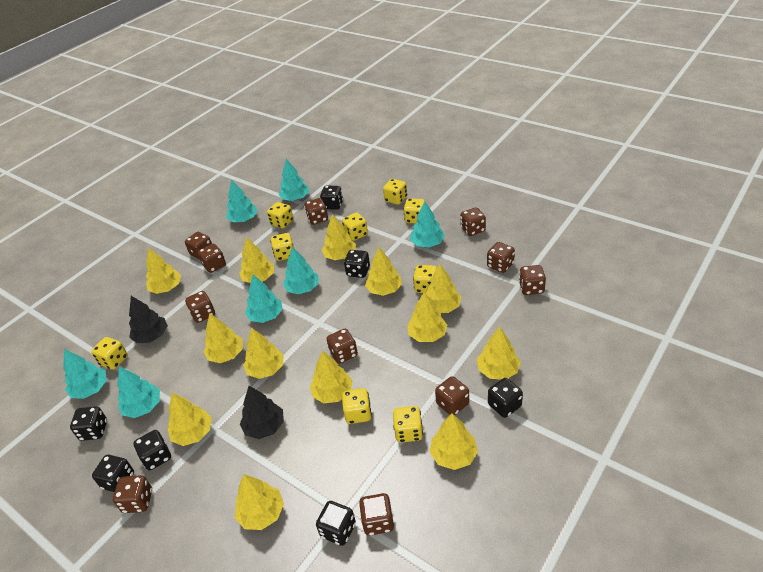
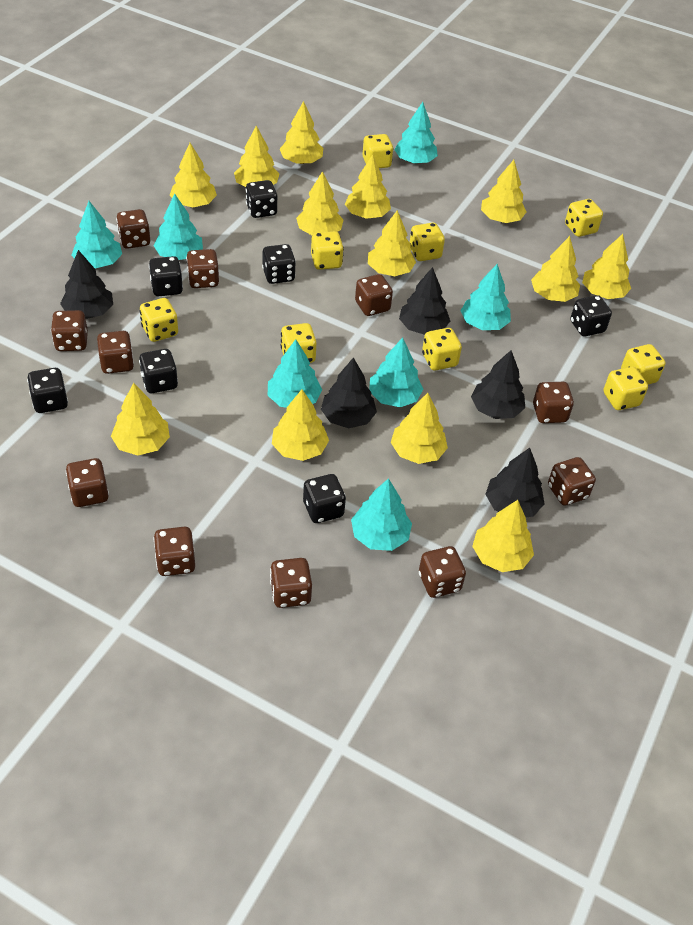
black tree: 2 -> 5

